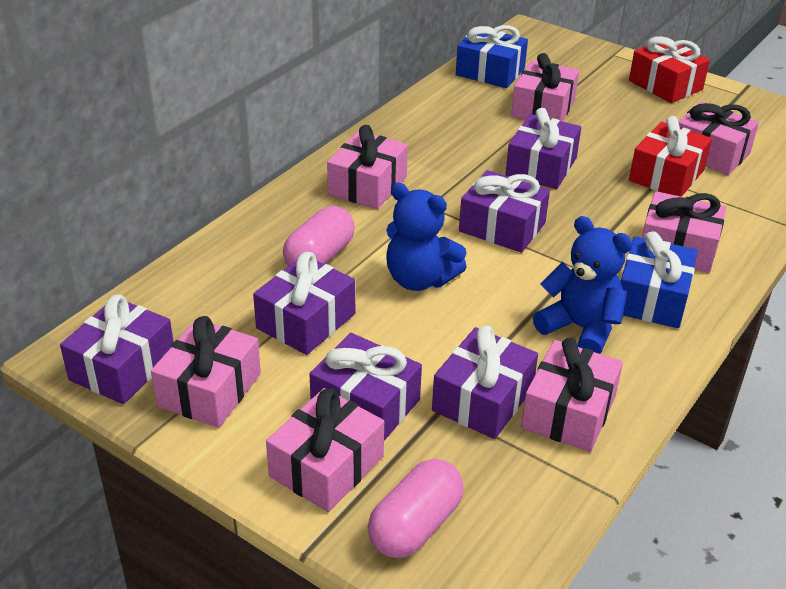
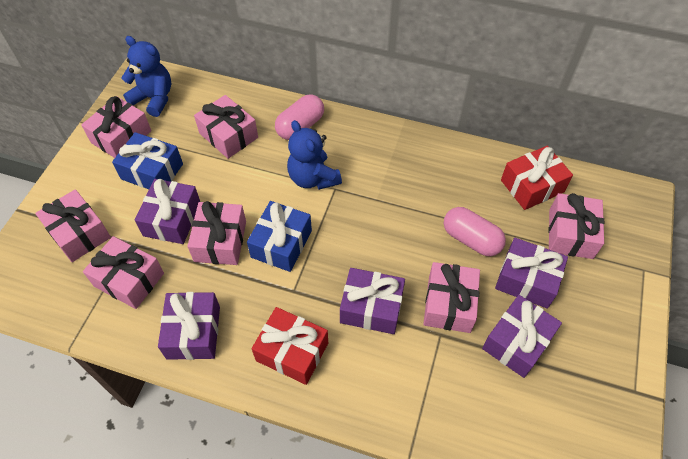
purple gift: 6 -> 5

